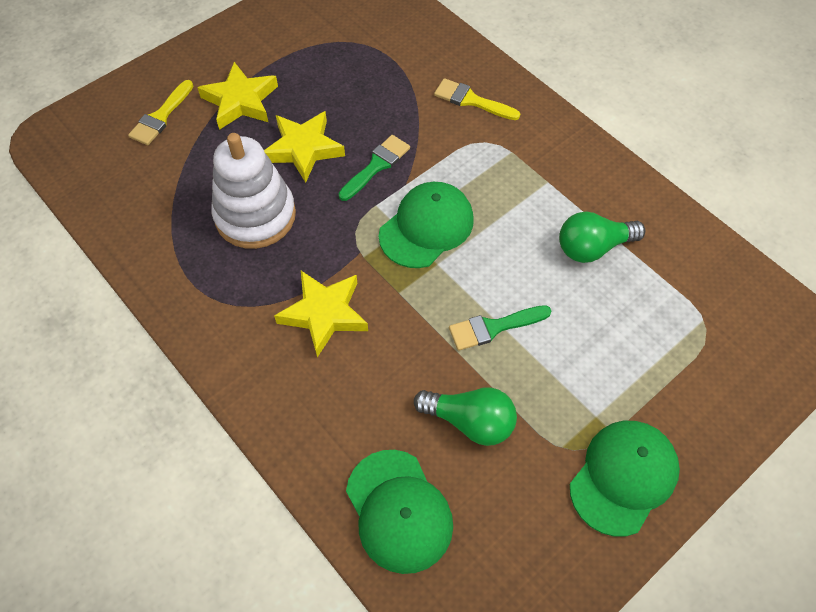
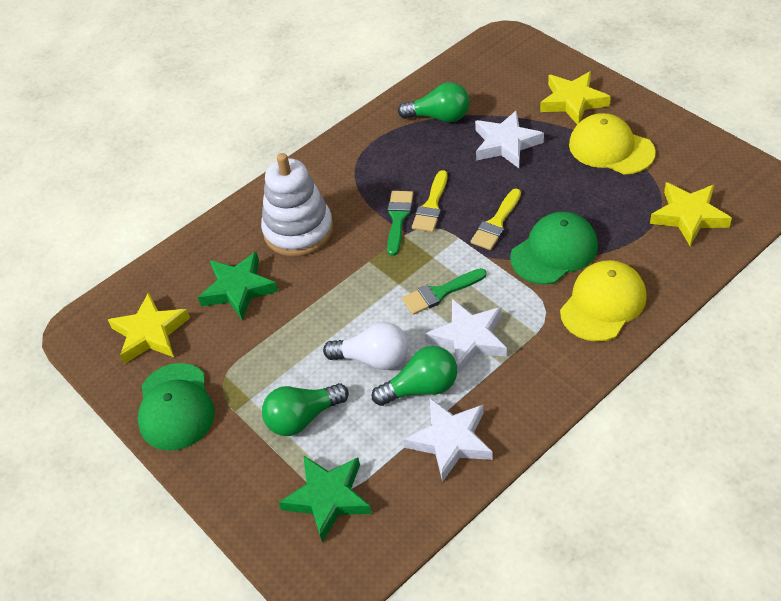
green cap: 3 -> 2
green light bulb: 2 -> 3
green star: 0 -> 2
white light bulb: 0 -> 1
white star: 0 -> 3
yellow cap: 0 -> 2

